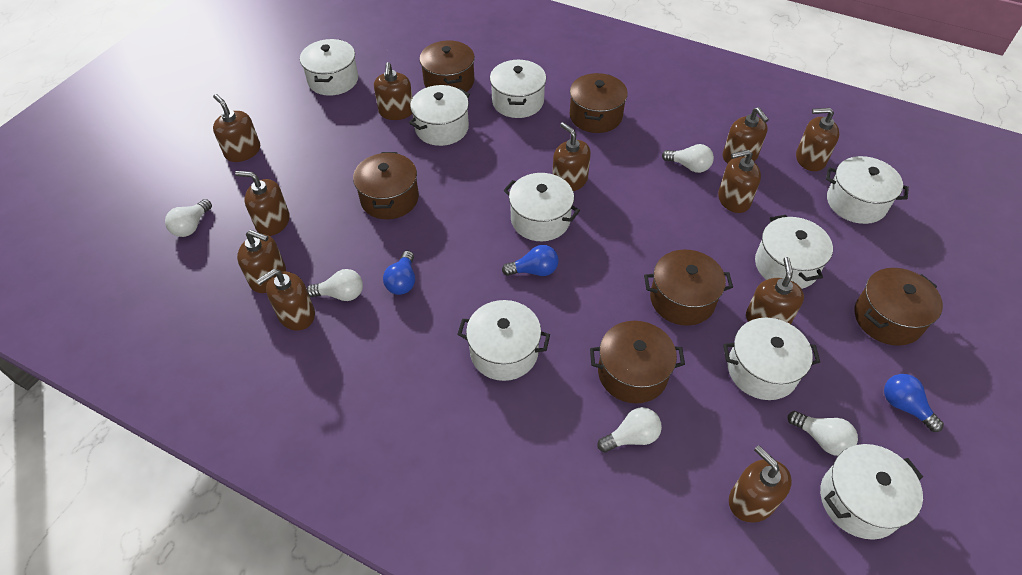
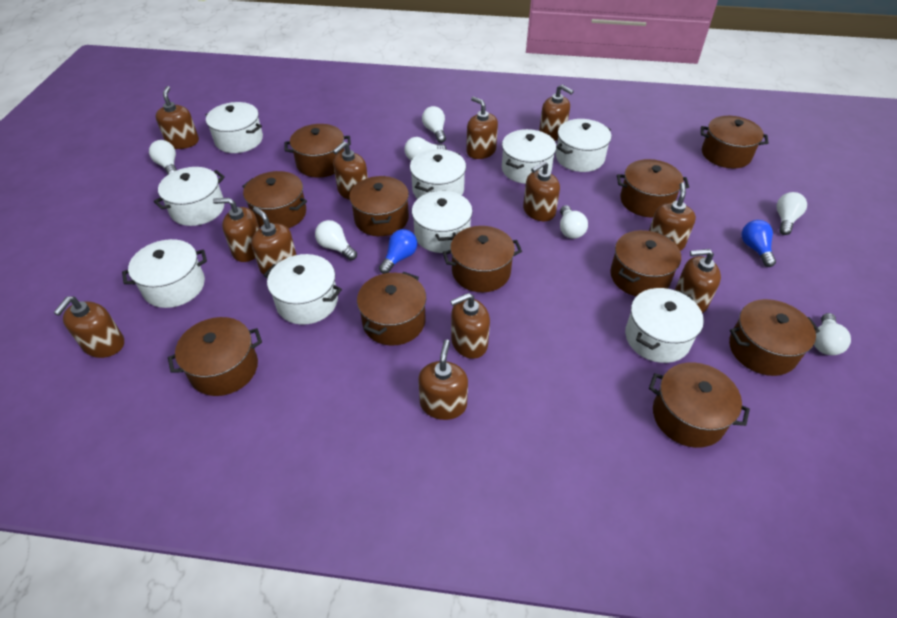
blue light bulb: 3 -> 2
brown pot: 6 -> 11
brown soap dispenser: 11 -> 12
white light bulb: 5 -> 7

